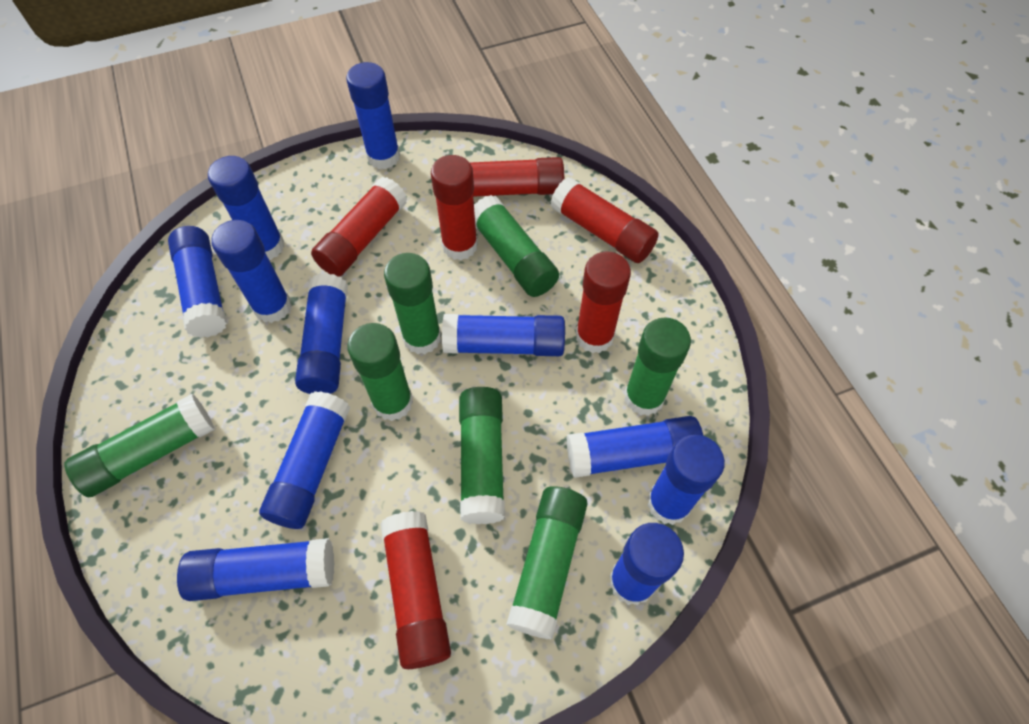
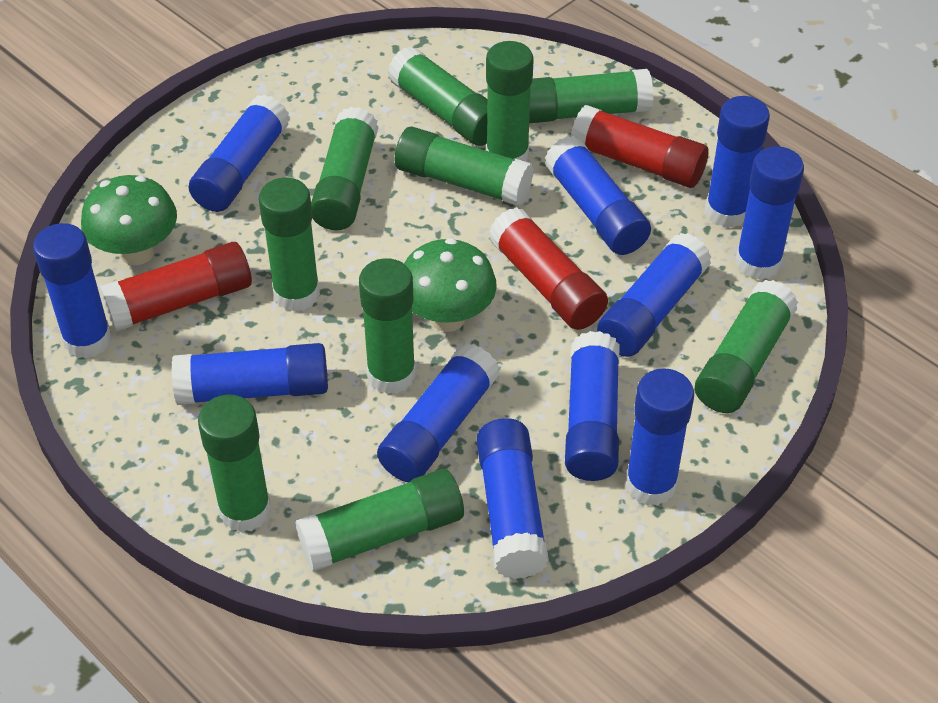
green glue stick: 7 -> 10
green mushroom: 0 -> 2
red glue stick: 6 -> 3

